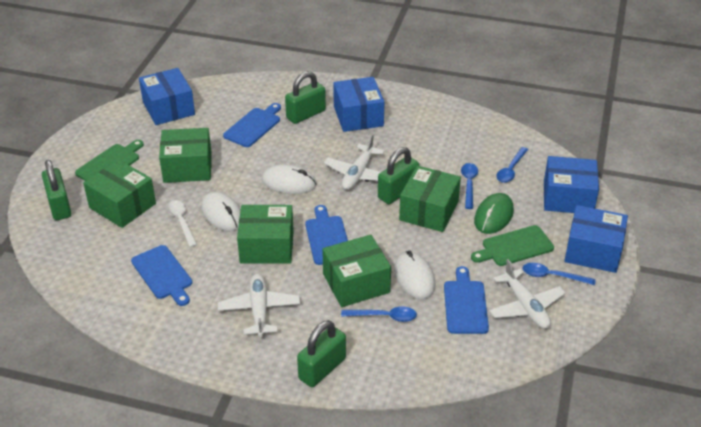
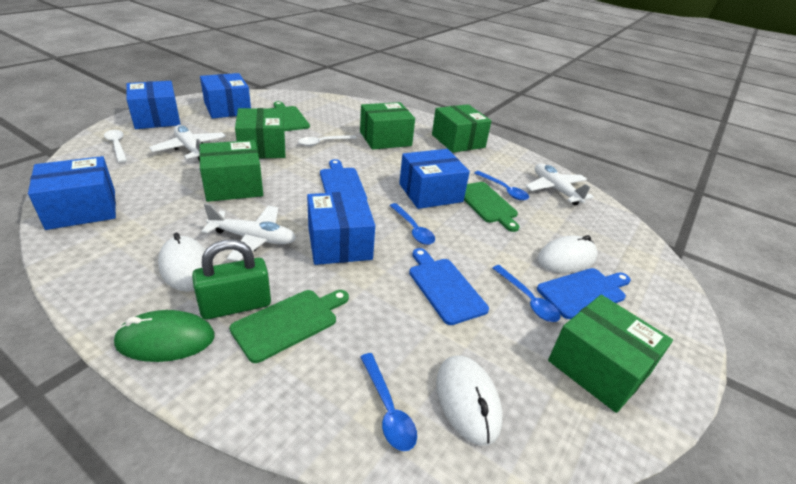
blue box: 4 -> 5
blue cutting board: 4 -> 3
green cutting board: 2 -> 3
green padlock: 4 -> 1
white spoon: 1 -> 2

